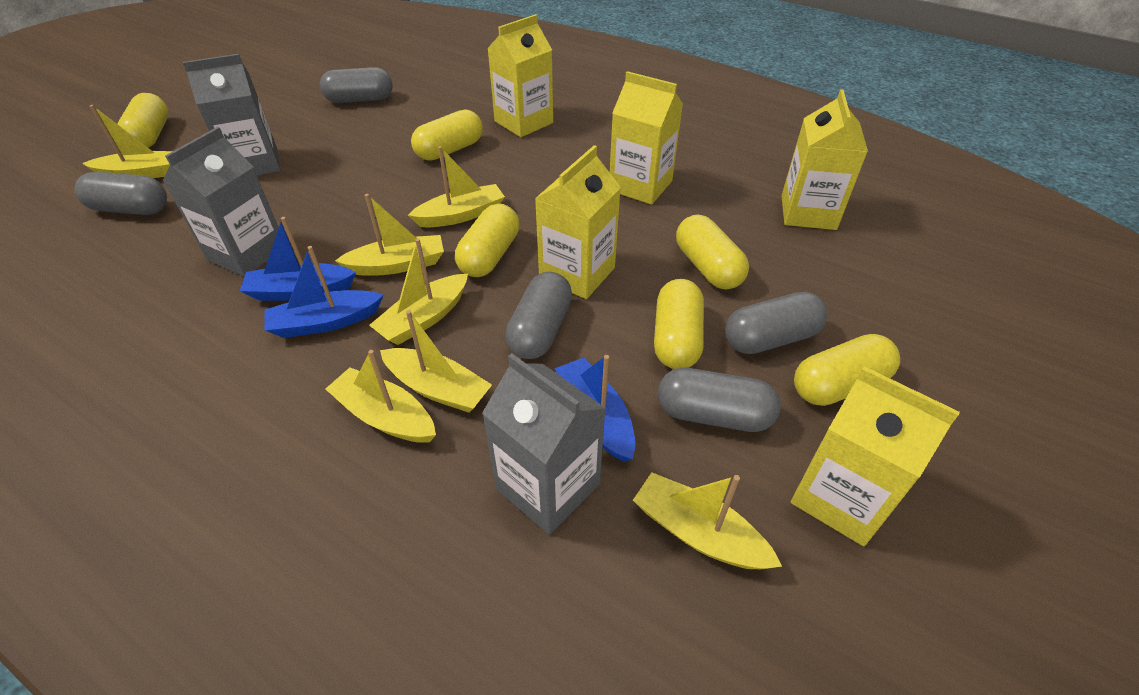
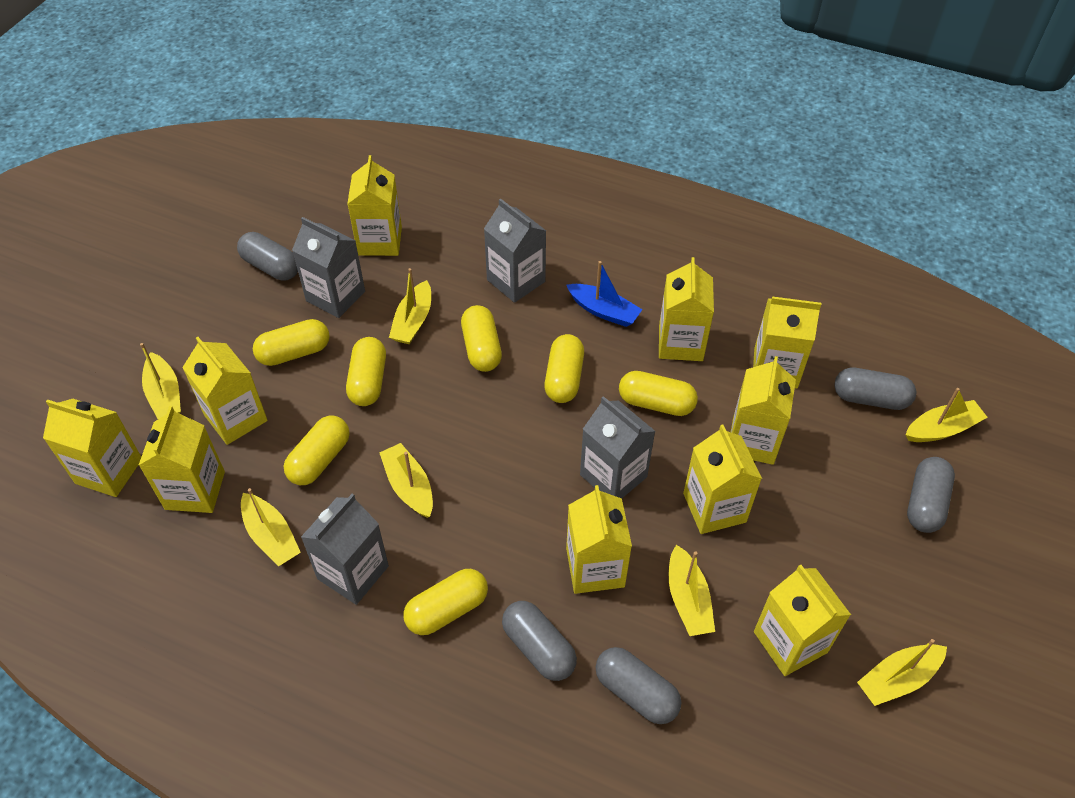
blue boat: 3 -> 1
grey carton: 3 -> 4
yellow capsule: 6 -> 7
yellow carton: 5 -> 10

